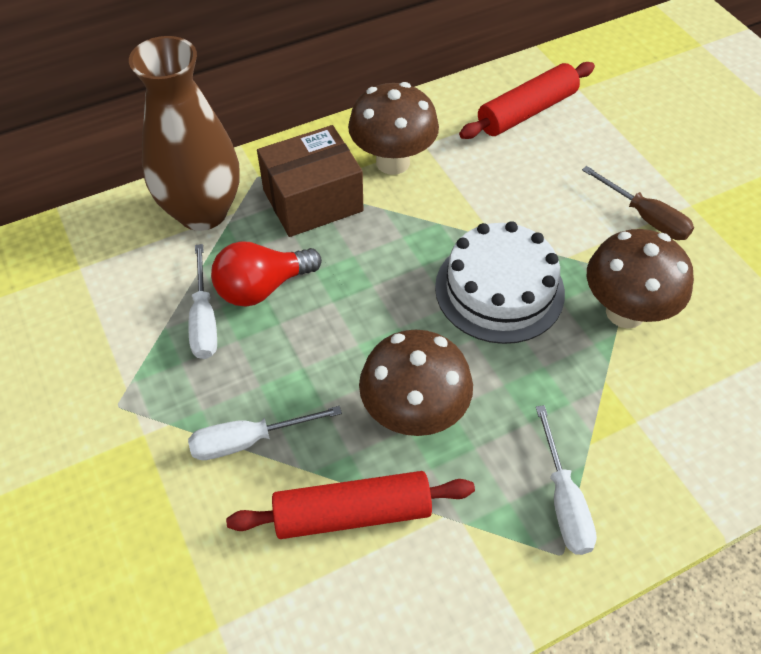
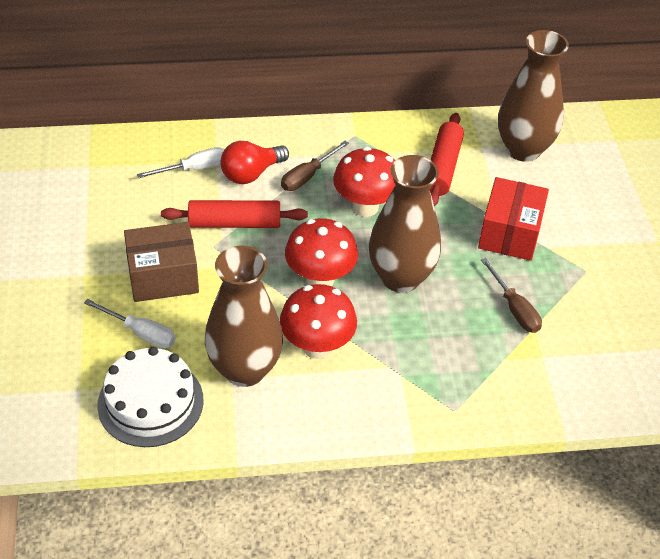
brown mushroom: 3 -> 0
brown screwdriver: 1 -> 2
brown vase: 1 -> 3
red box: 0 -> 1
red mushroom: 0 -> 3
white screwdriver: 3 -> 2

